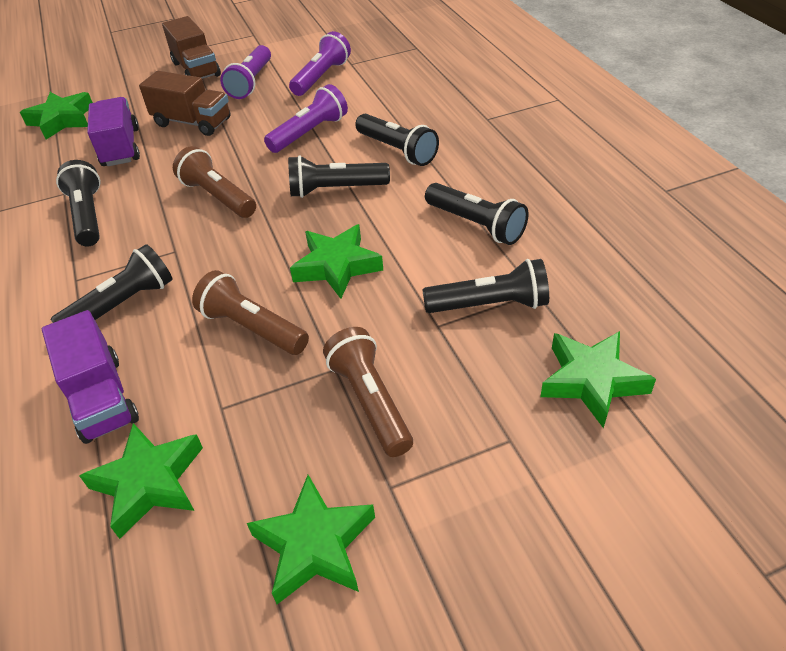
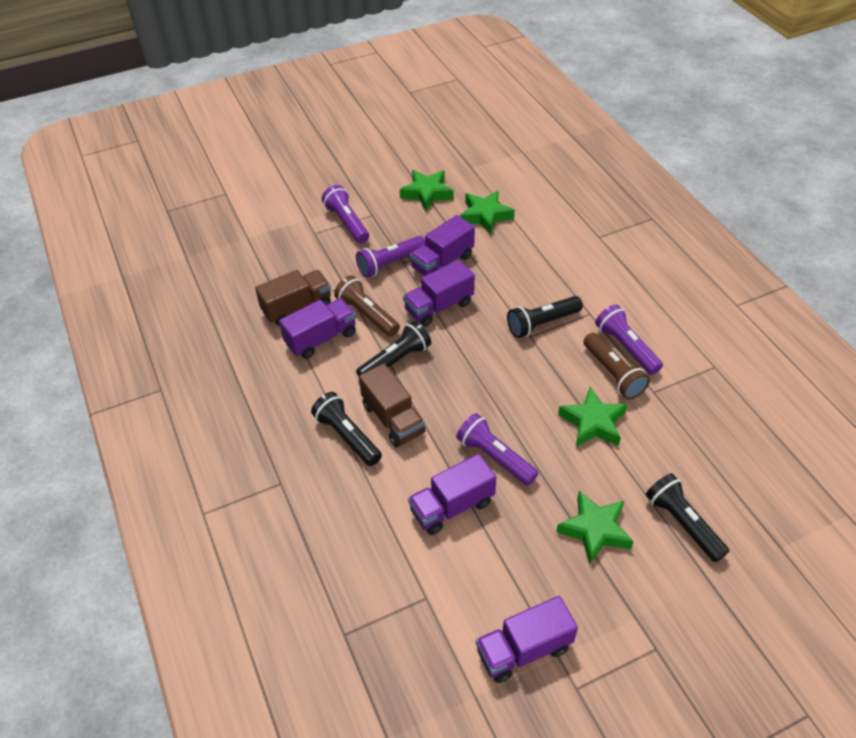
black flashlight: 6 -> 4
brown flashlight: 3 -> 2
green star: 5 -> 4
purple flashlight: 3 -> 4
purple truck: 2 -> 5

